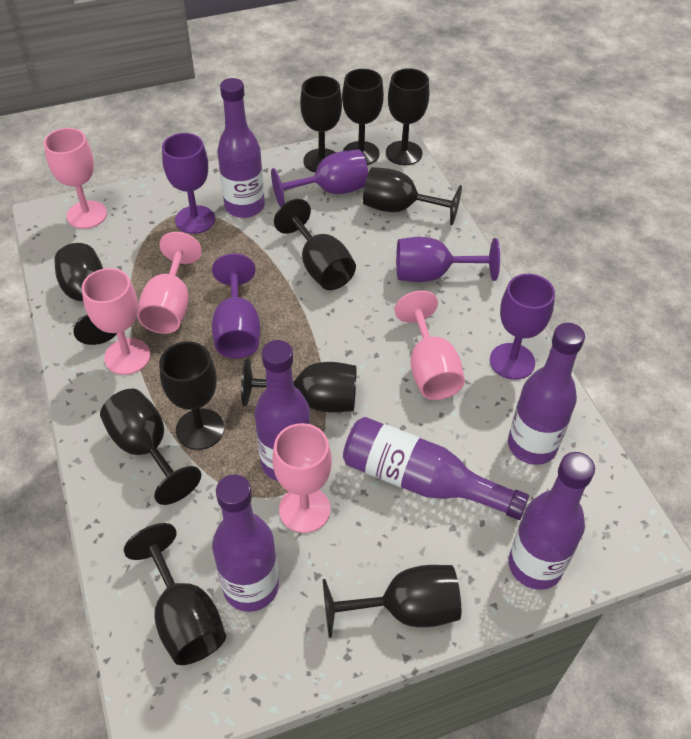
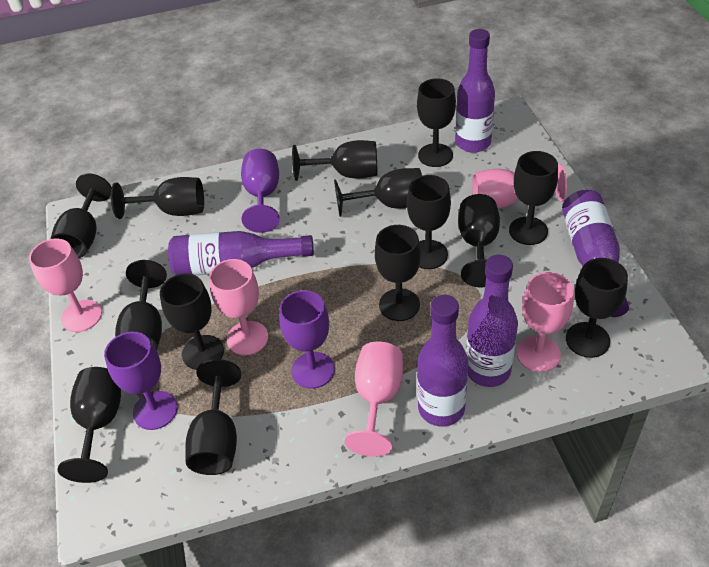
black goblet: 11 -> 14
purple bottle: 6 -> 5
purple goblet: 5 -> 3

